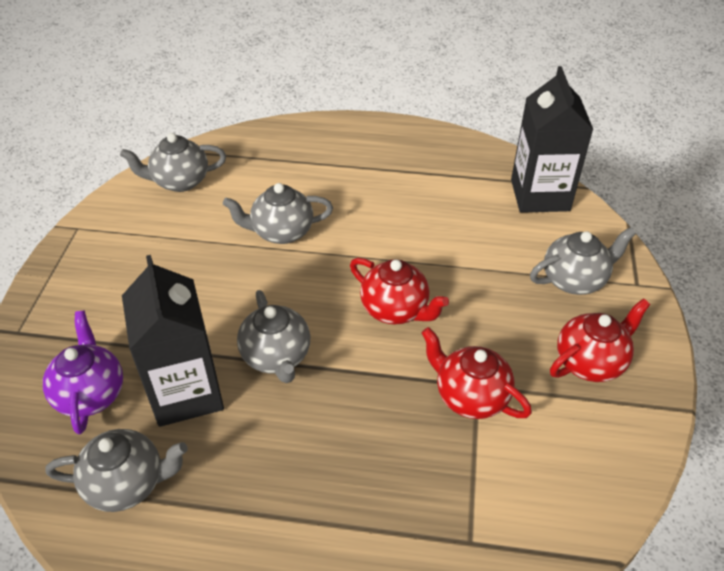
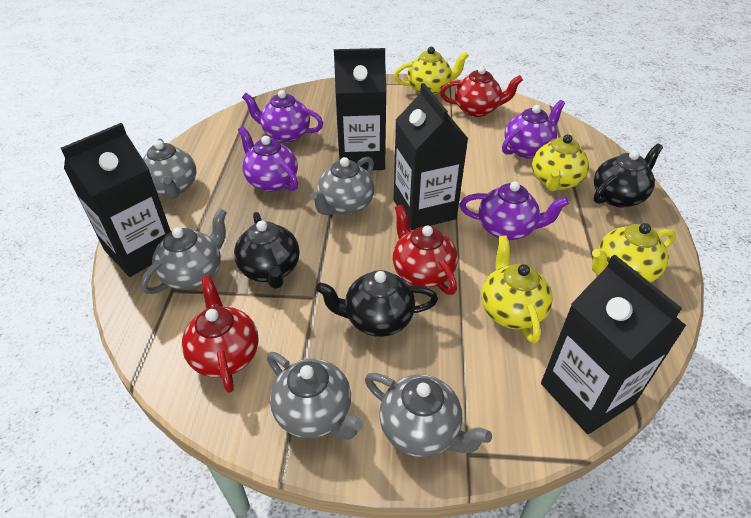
black carton: 2 -> 4
black teapot: 0 -> 3
purple teapot: 1 -> 4
yellow teapot: 0 -> 4

